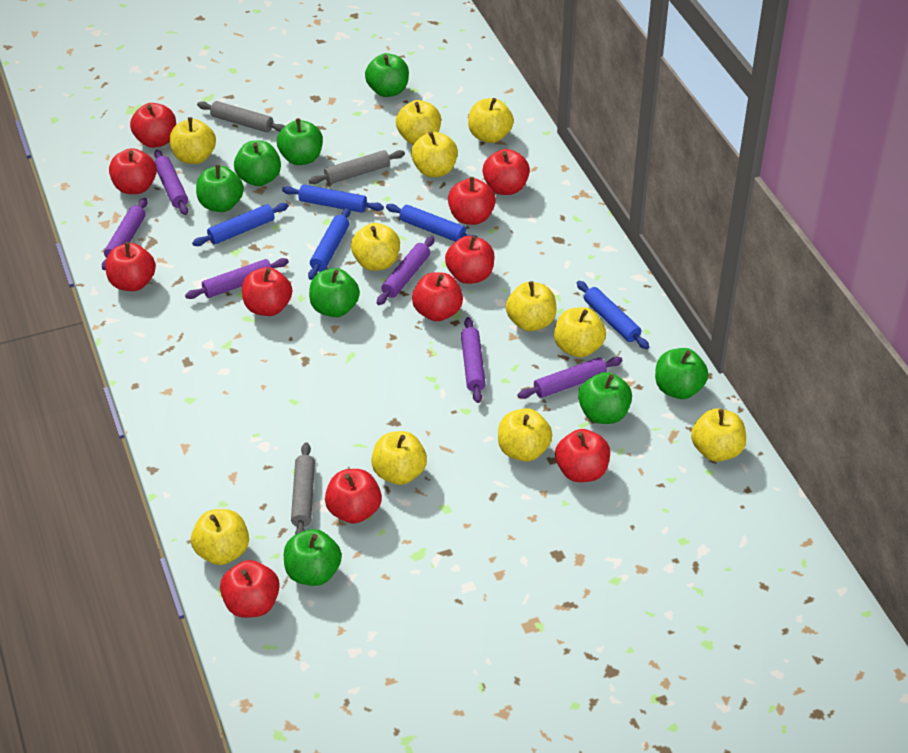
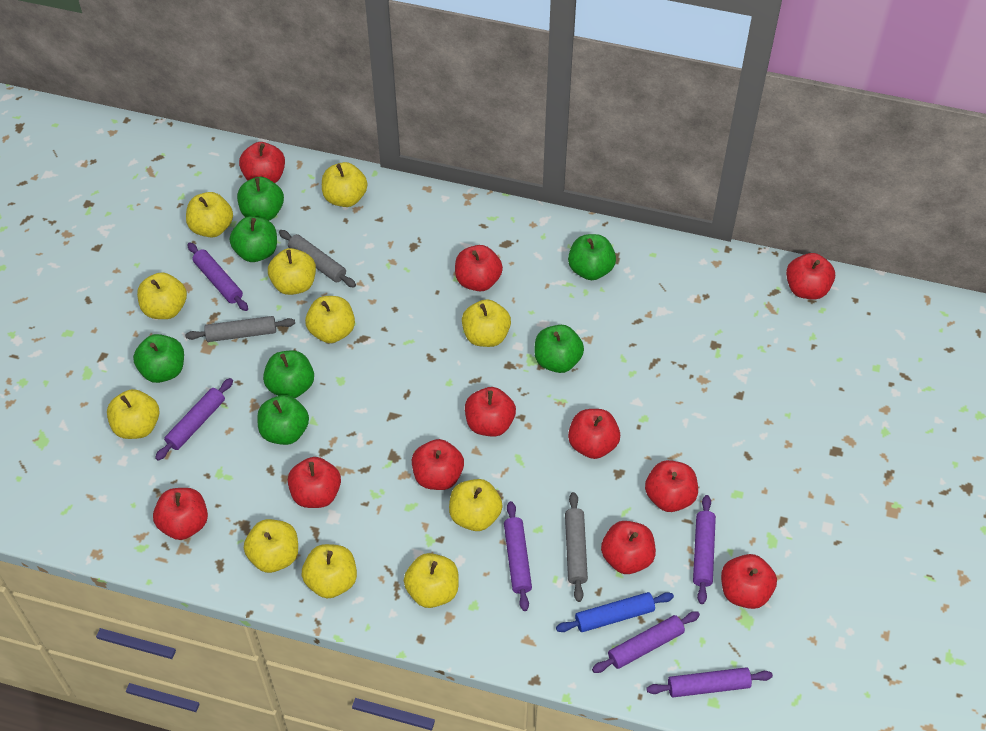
blue rolling pin: 5 -> 1
green apple: 8 -> 7

